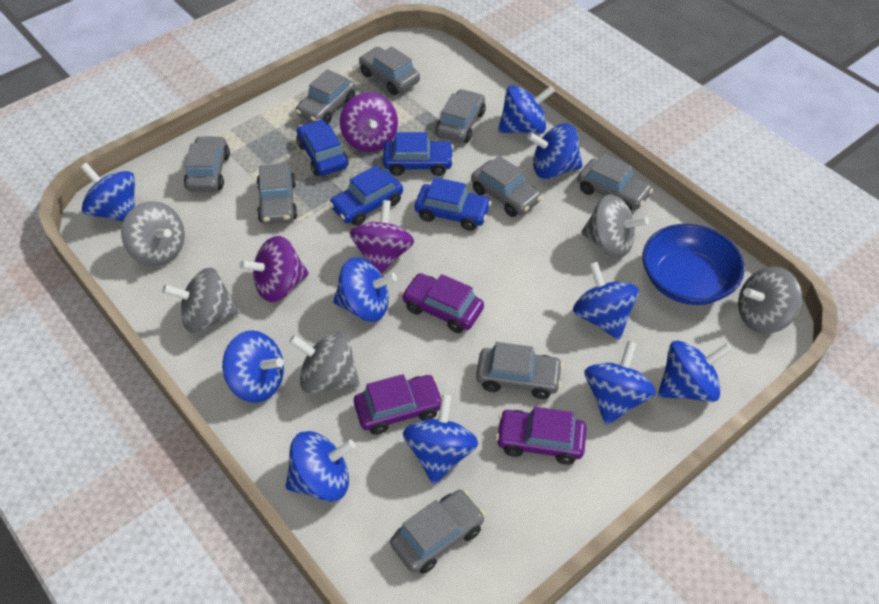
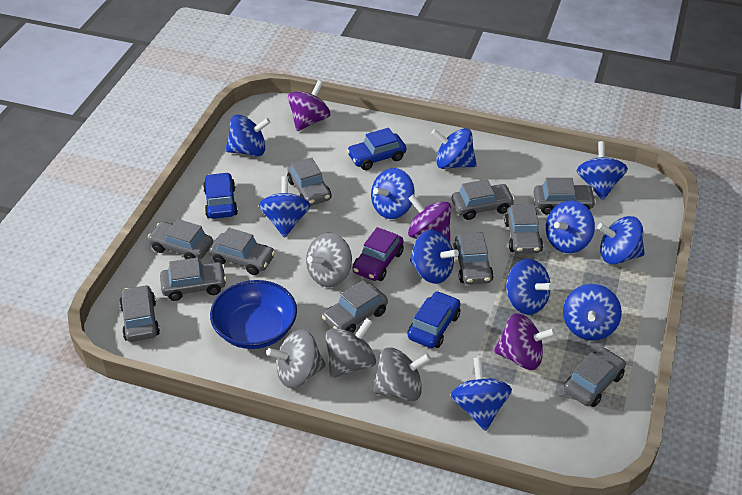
blue car: 4 -> 3
blue spinning top: 10 -> 11
grey car: 9 -> 11
grey spinning top: 5 -> 4
purple car: 3 -> 1

